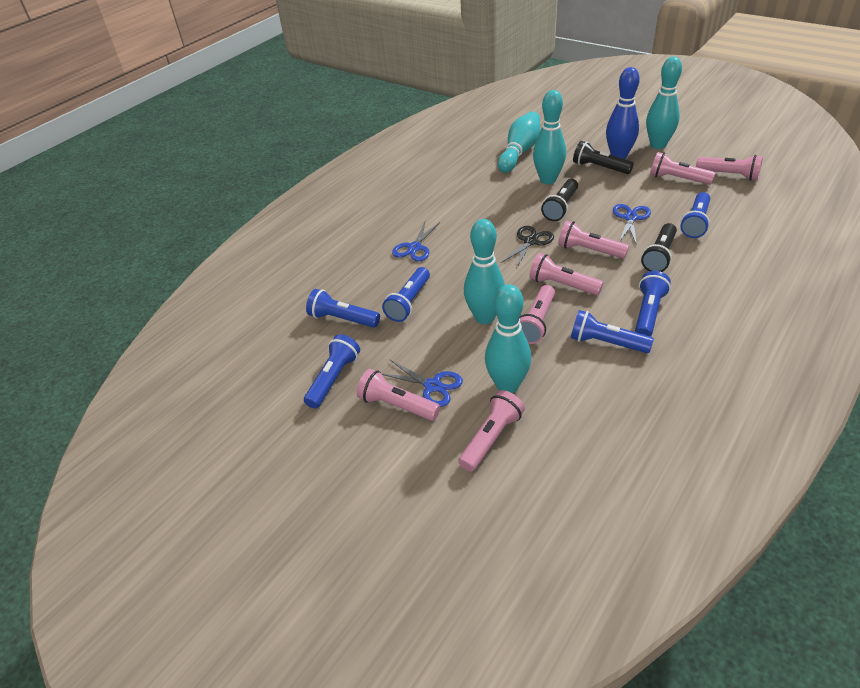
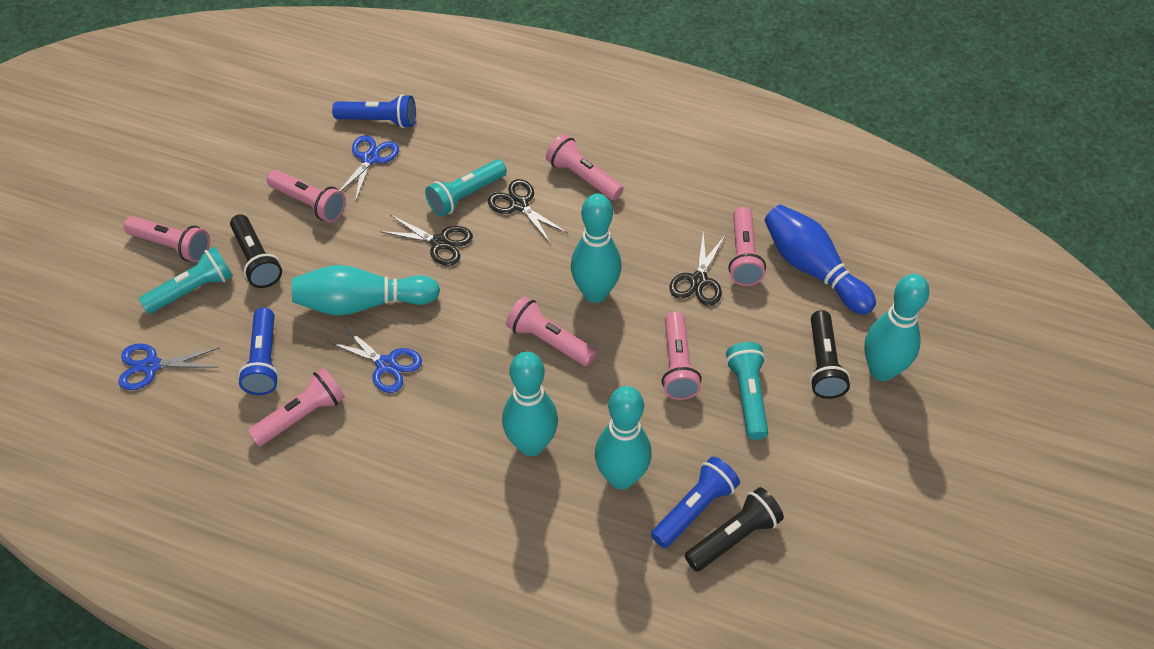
black scissors: 1 -> 3
blue flashlight: 6 -> 3
turquoise flashlight: 0 -> 3

